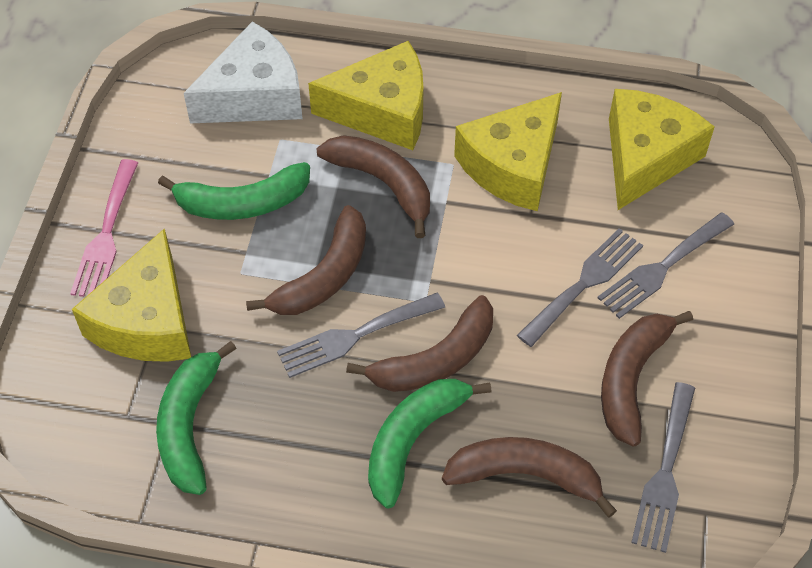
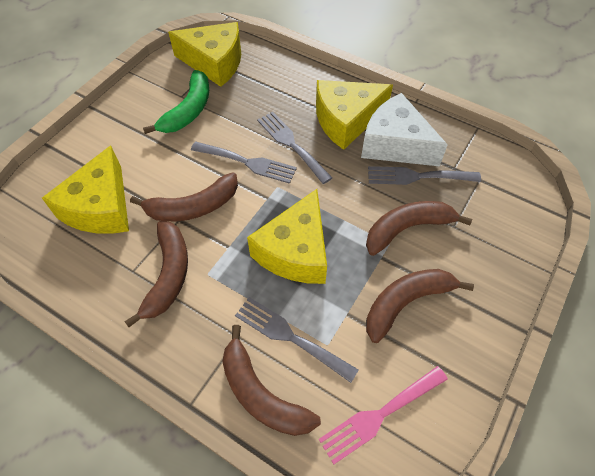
green banana: 3 -> 1

